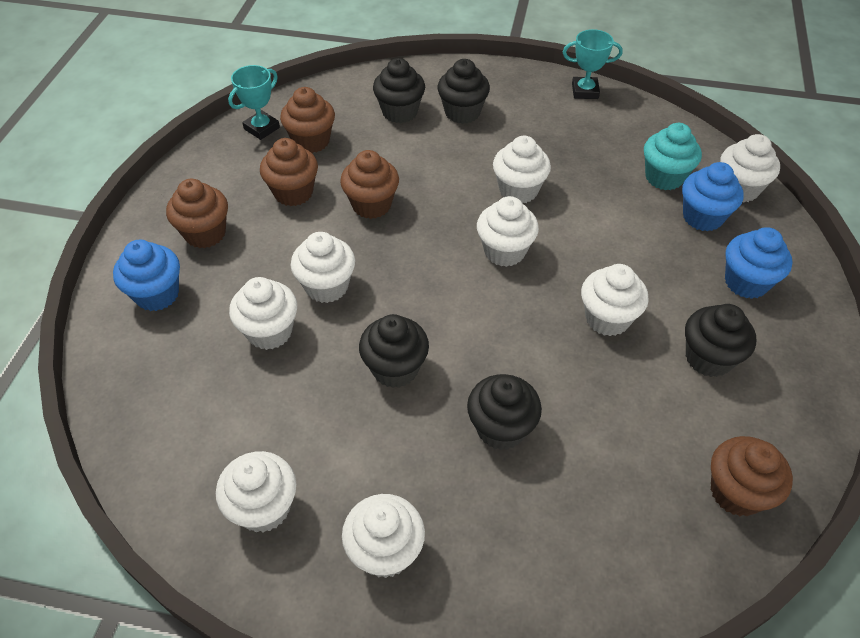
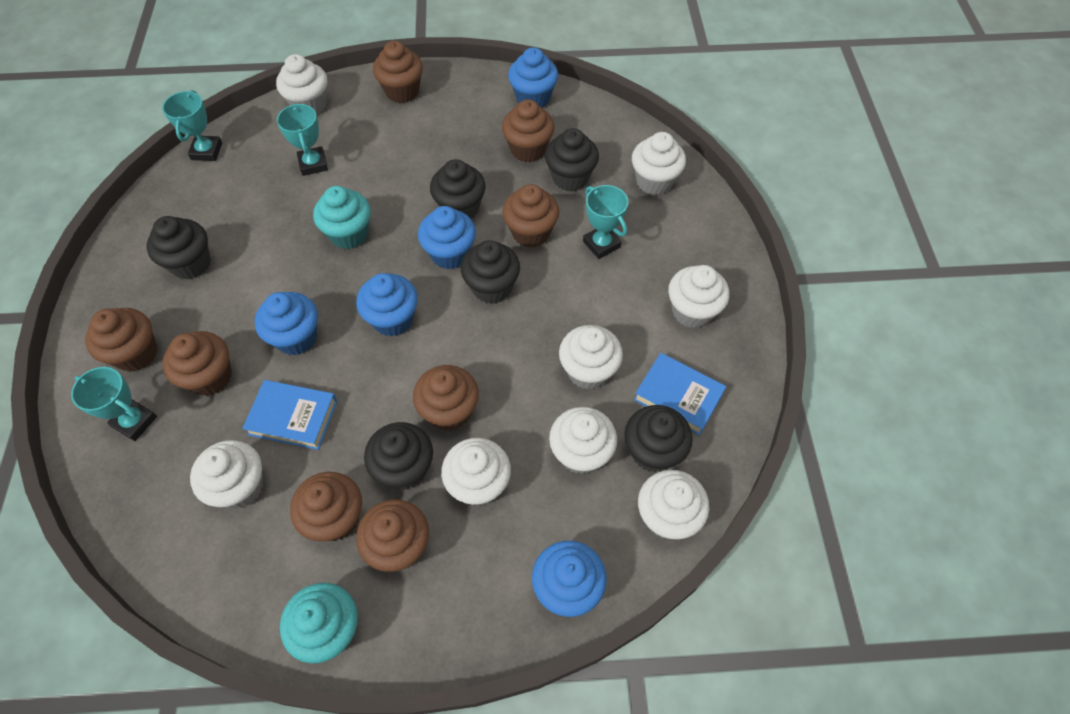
black cupcake: 5 -> 6
blue book: 0 -> 2
blue cupcake: 3 -> 5
brown cupcake: 5 -> 8
turquoise cupcake: 1 -> 2
turquoise trophy: 2 -> 4

